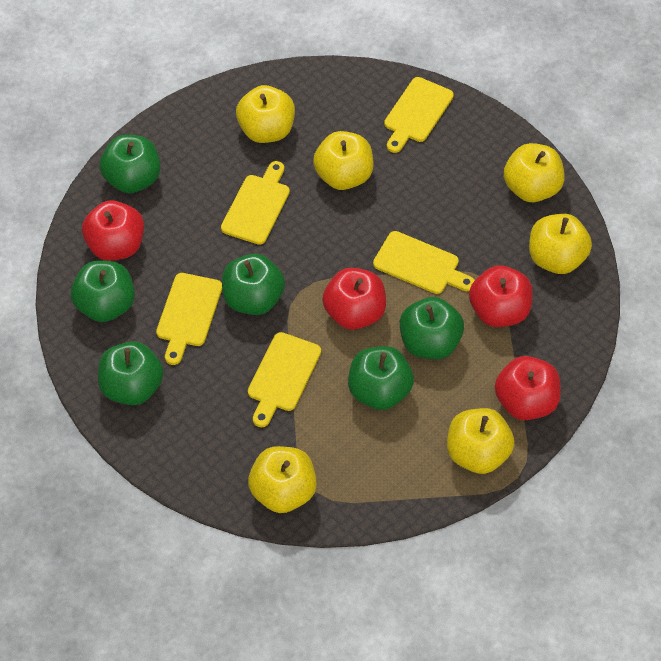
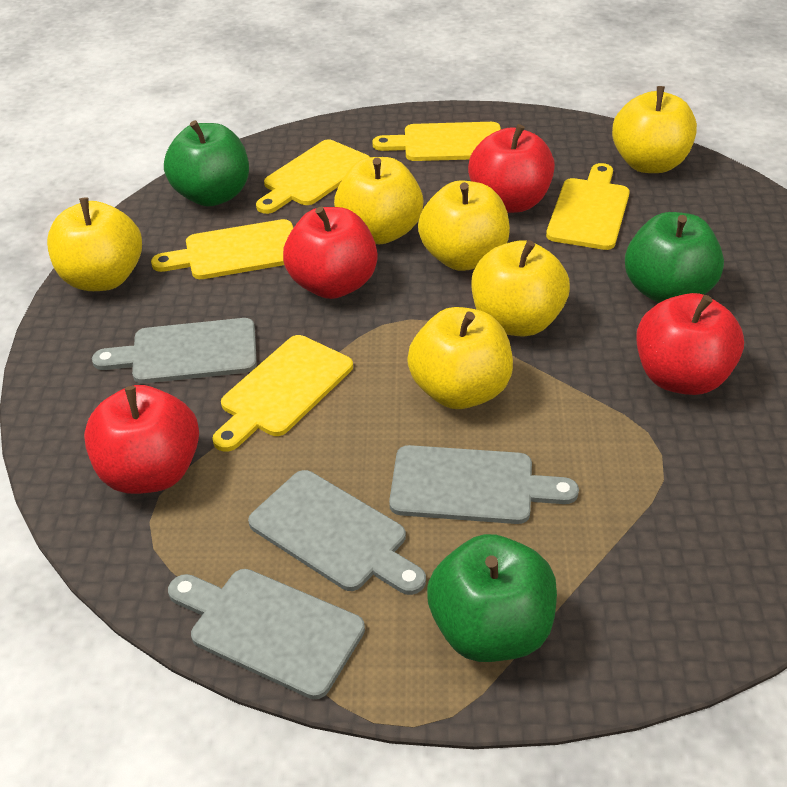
green apple: 6 -> 3
grey cutting board: 0 -> 4

